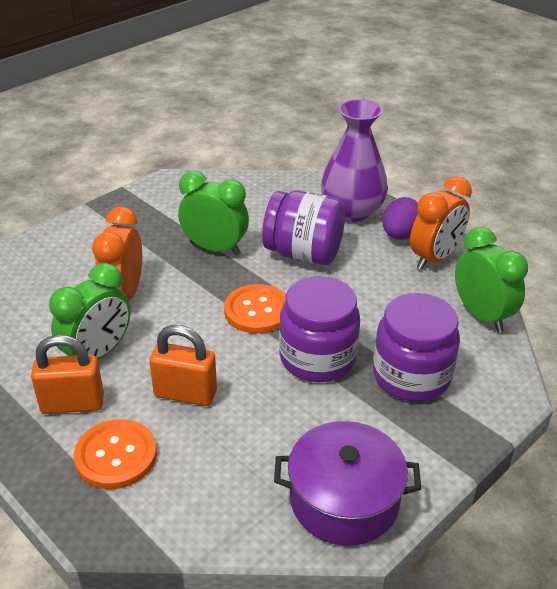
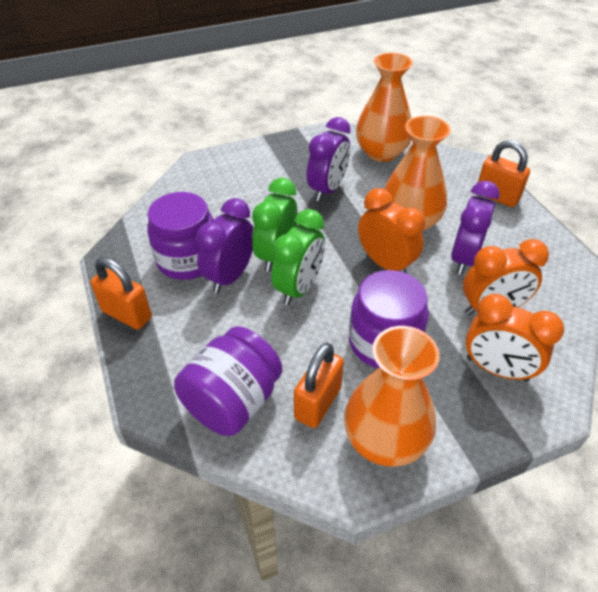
green clock: 3 -> 2
orange button: 2 -> 0
orange clock: 2 -> 3
orange padlock: 2 -> 3
orange vase: 0 -> 3
purple clock: 0 -> 3
purple egg: 1 -> 0
purple pot: 1 -> 0
purple vase: 1 -> 0

